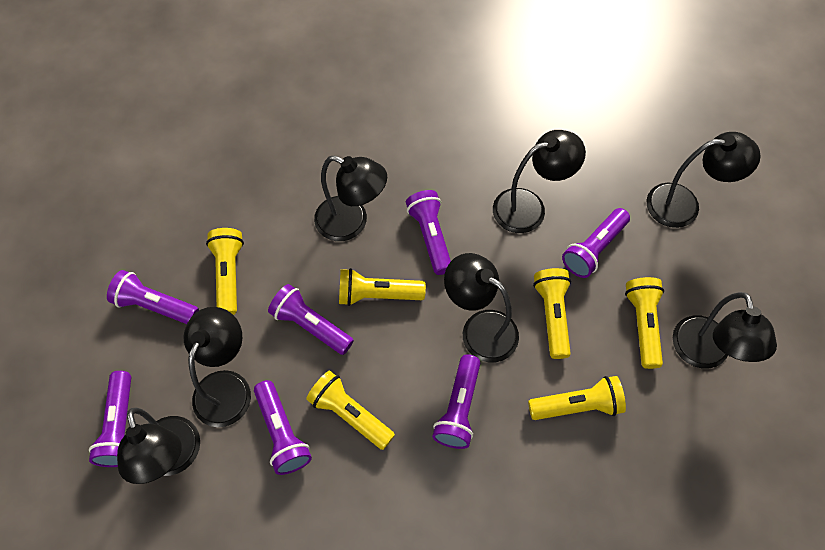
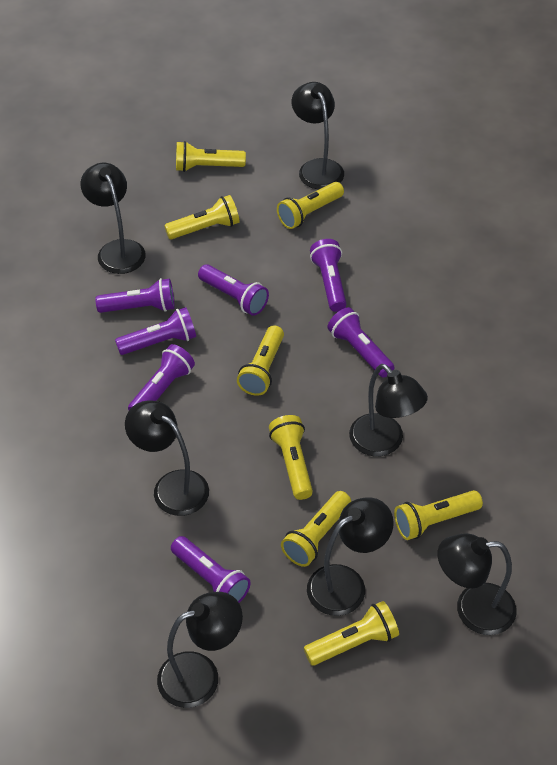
yellow flashlight: 6 -> 8

